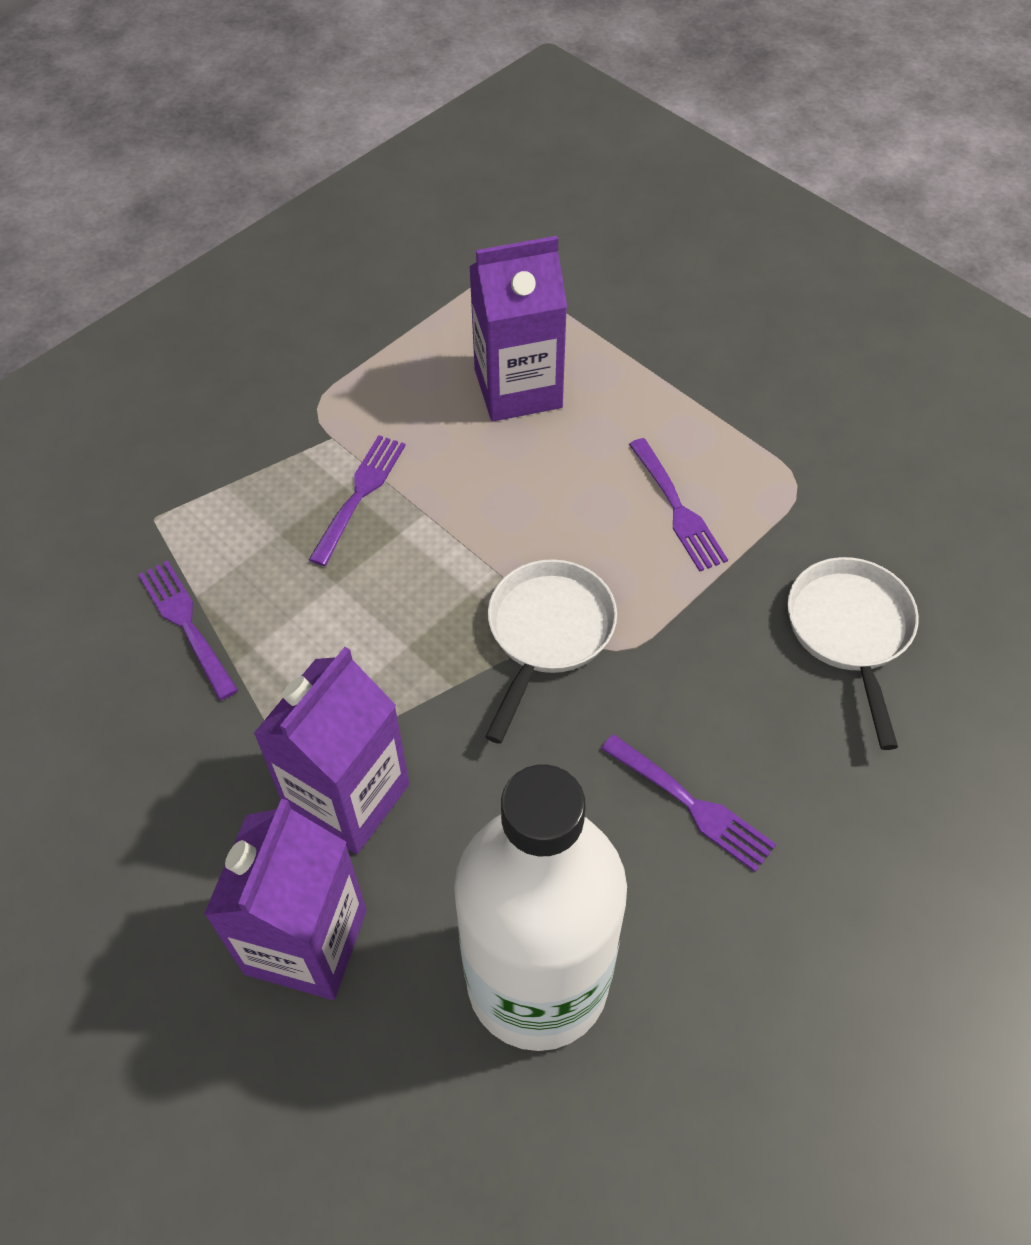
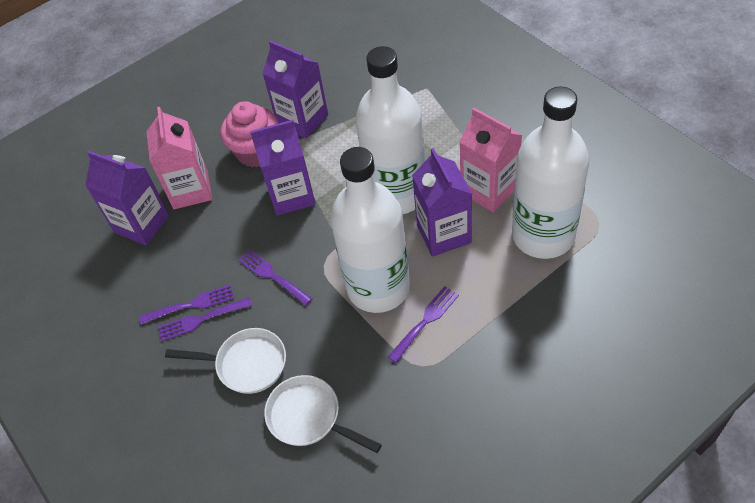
pink carton: 0 -> 2
pink cupcake: 0 -> 1
purple carton: 3 -> 4
white bottle: 1 -> 3

